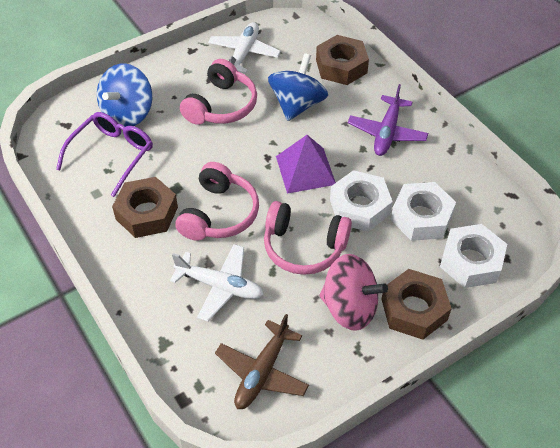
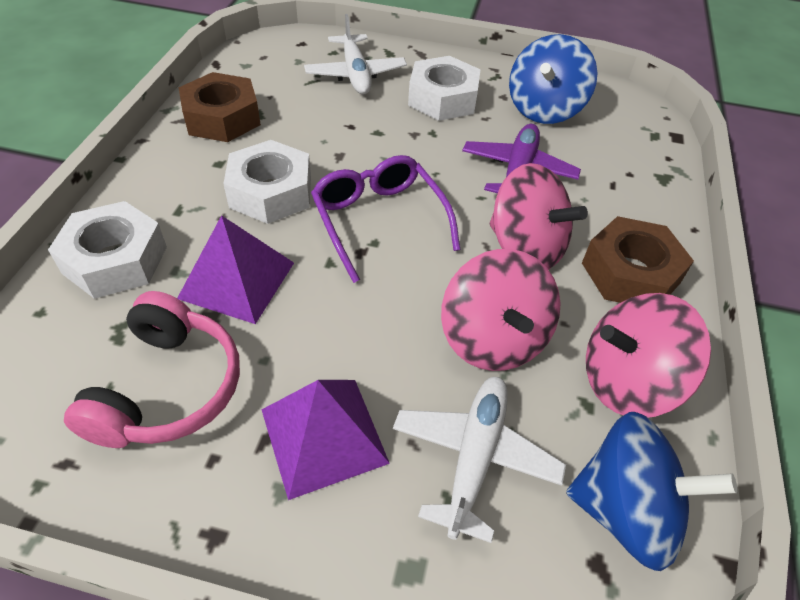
brown nut: 3 -> 2
brown plane: 1 -> 0
pink headphones: 3 -> 1
pink spinning top: 1 -> 3
purple pyramid: 1 -> 2

